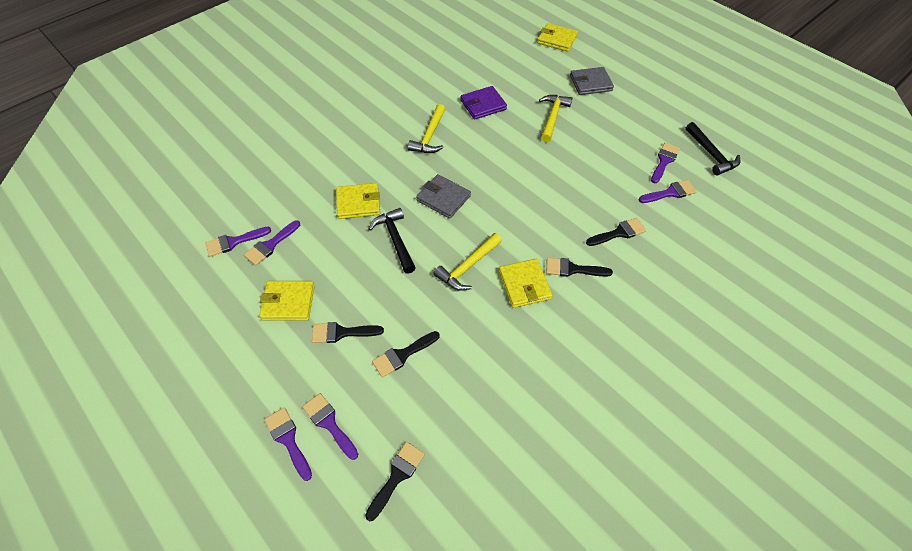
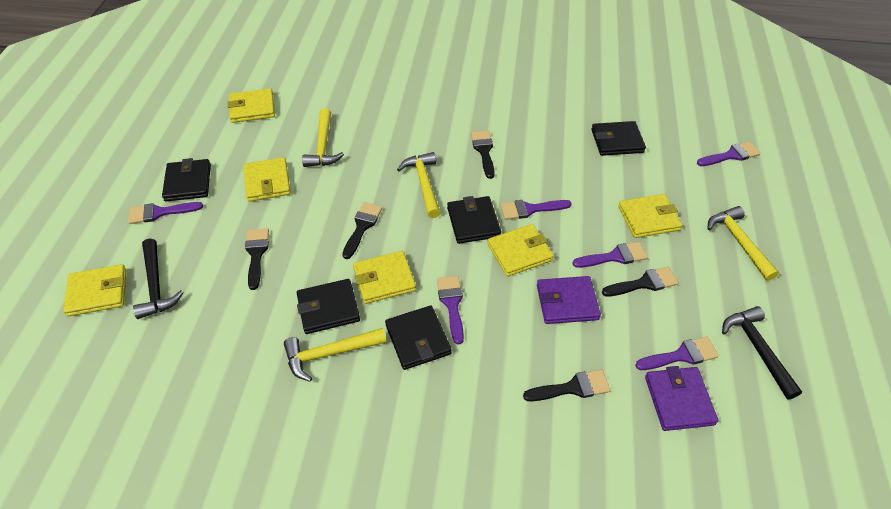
black wallet: 0 -> 5
grey wallet: 2 -> 0
purple wallet: 1 -> 2
yellow hammer: 3 -> 4
yellow wallet: 4 -> 6

